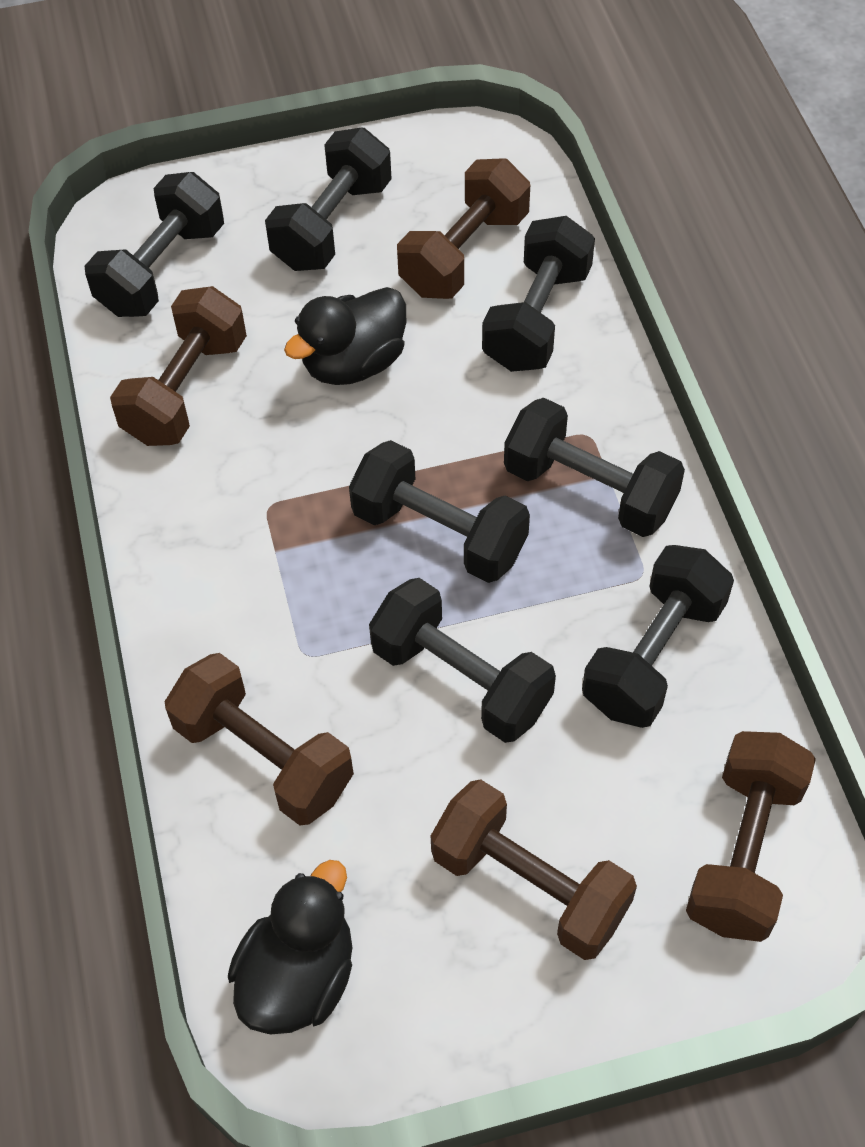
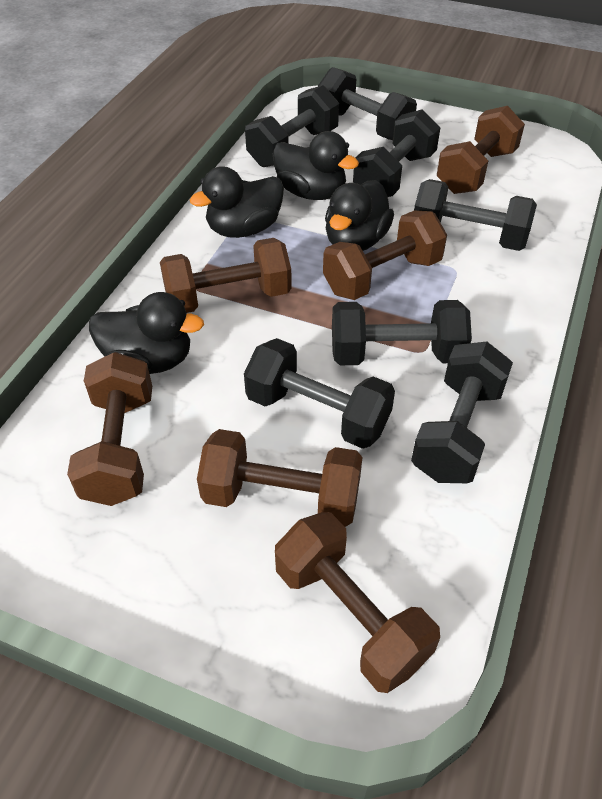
black duck: 2 -> 4
brown dumbbell: 5 -> 6

